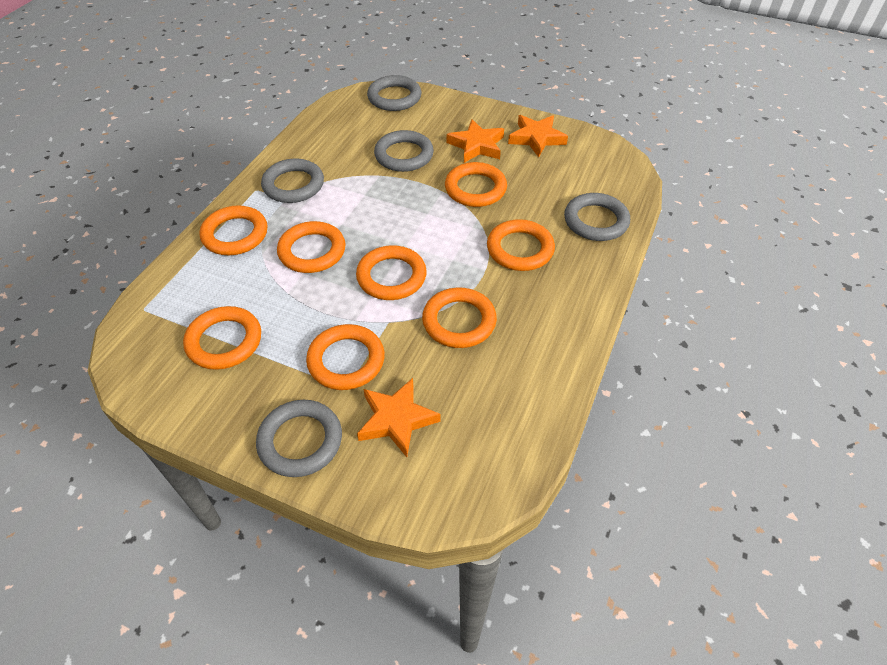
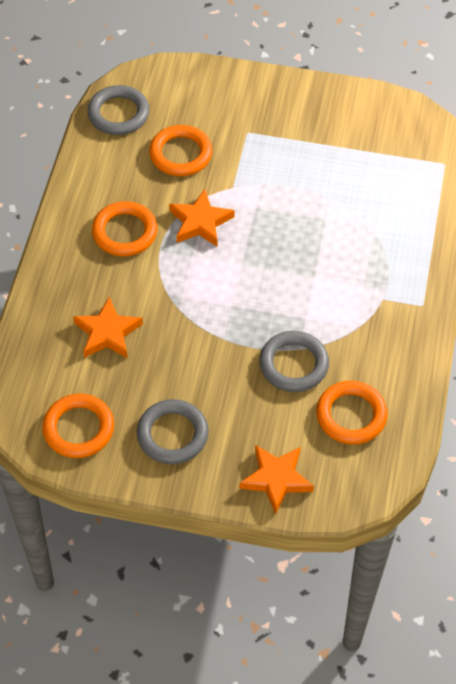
grey ring: 5 -> 3
orange ring: 8 -> 4

